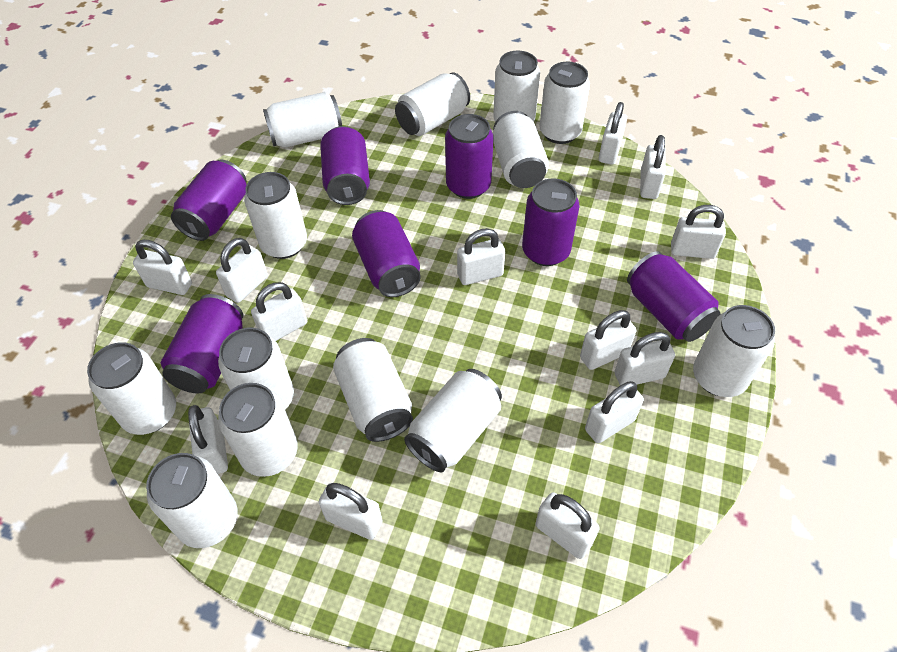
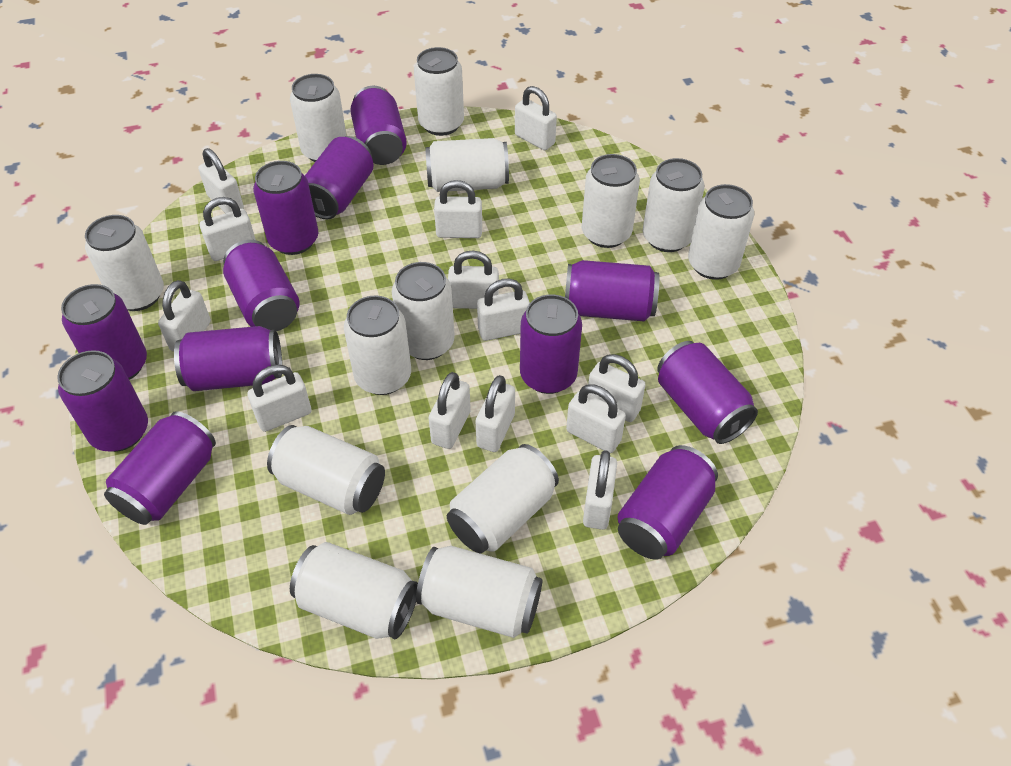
purple can: 7 -> 12

